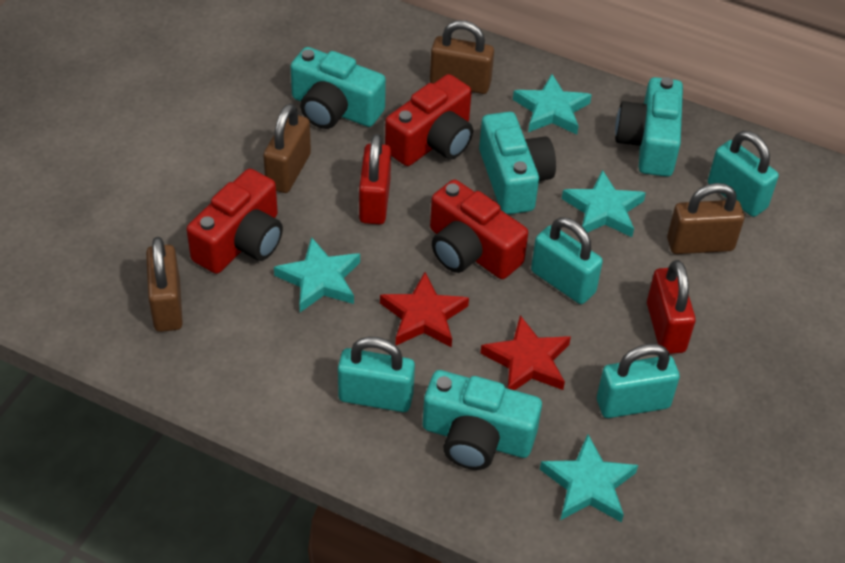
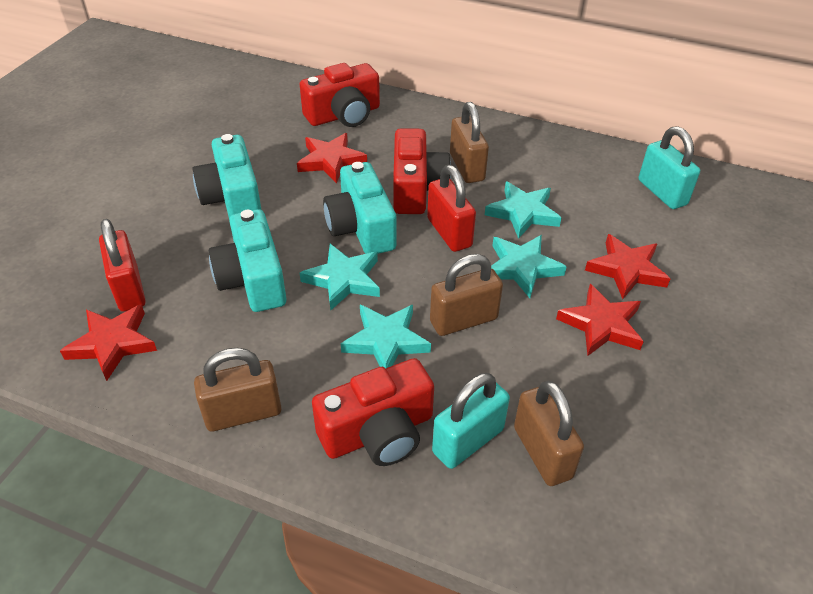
red star: 2 -> 4
turquoise camera: 4 -> 3
turquoise padlock: 4 -> 2

